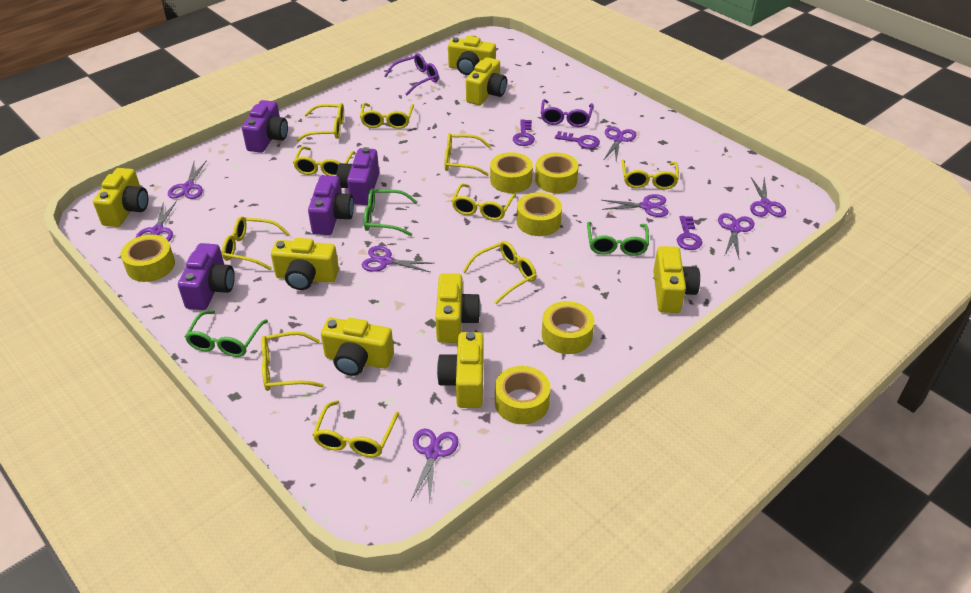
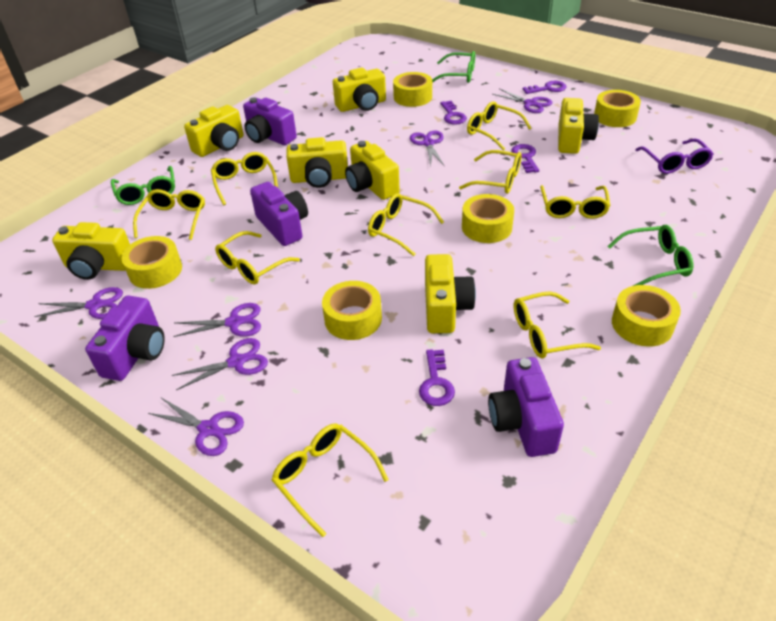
purple glasses: 2 -> 1
purple key: 3 -> 4
purple scissors: 8 -> 6
yellow camera: 8 -> 7
yellow glasses: 10 -> 9

